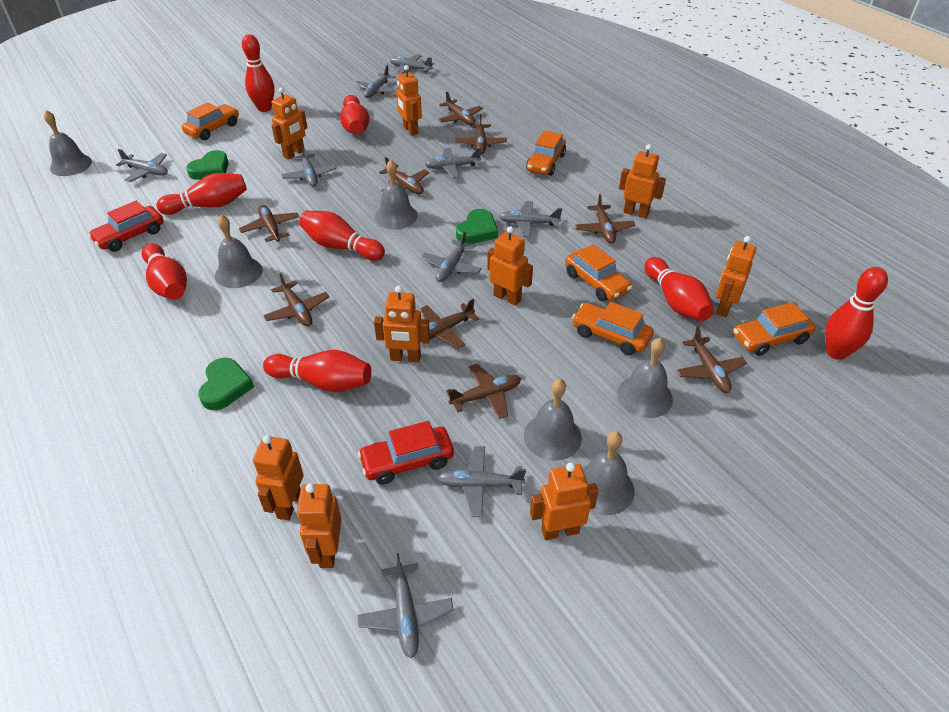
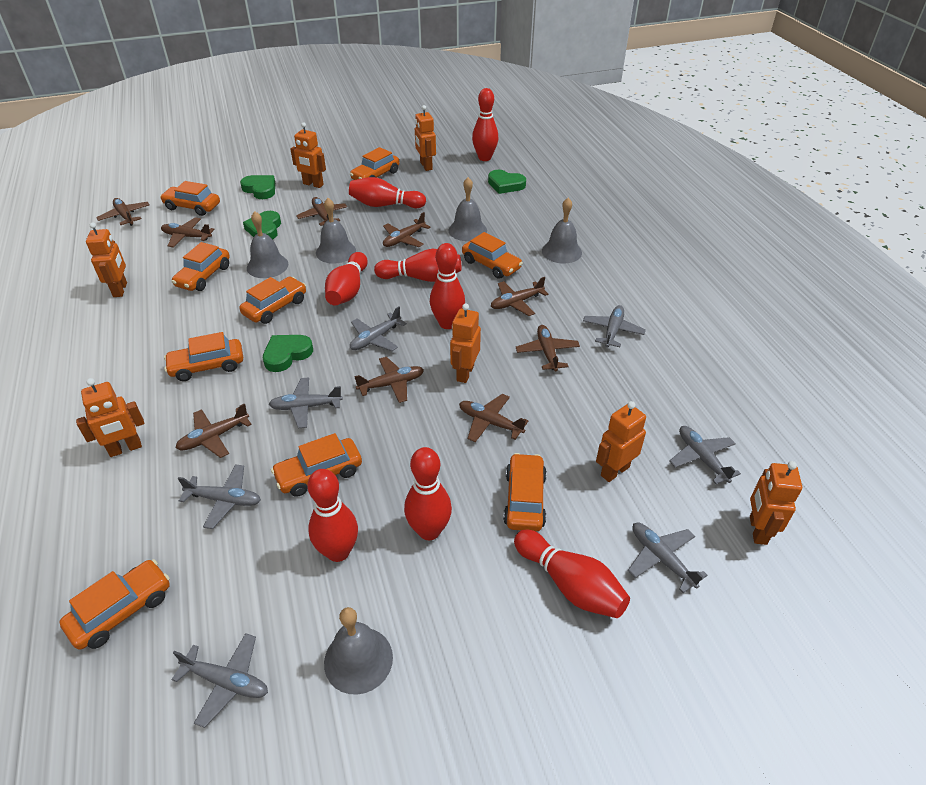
green heart: 3 -> 4
grey bell: 6 -> 5
grey plane: 9 -> 7
orange car: 5 -> 9
orange robot: 9 -> 7
red car: 2 -> 0

